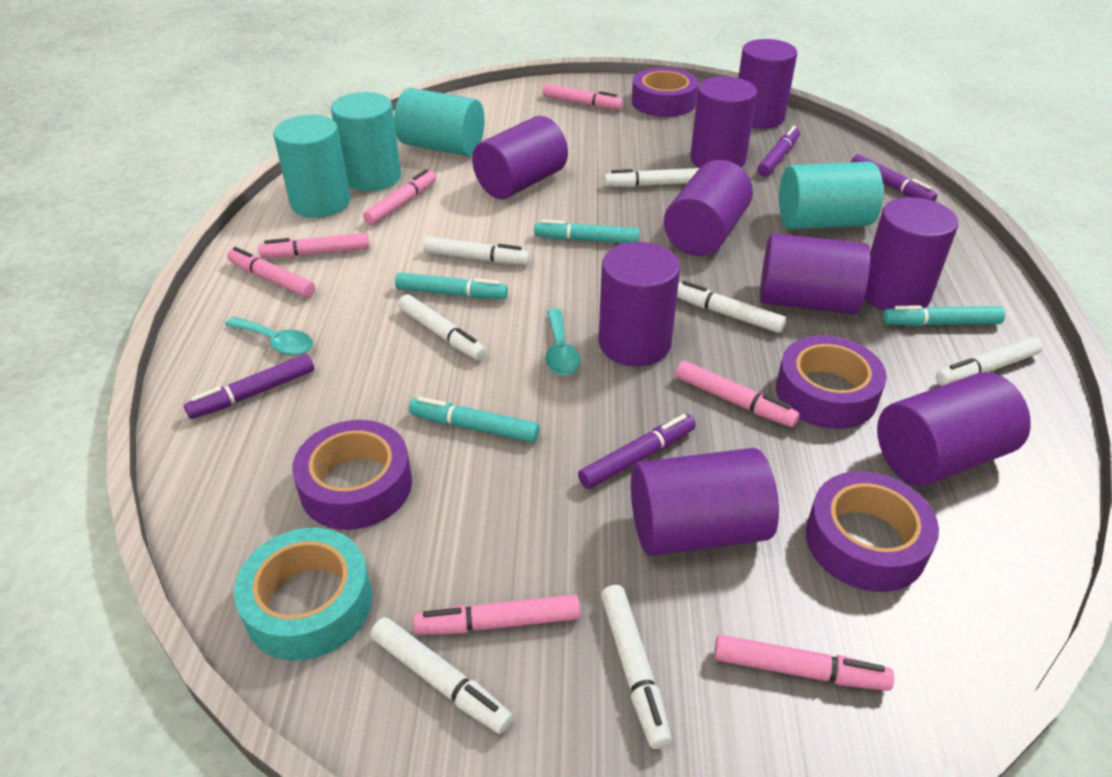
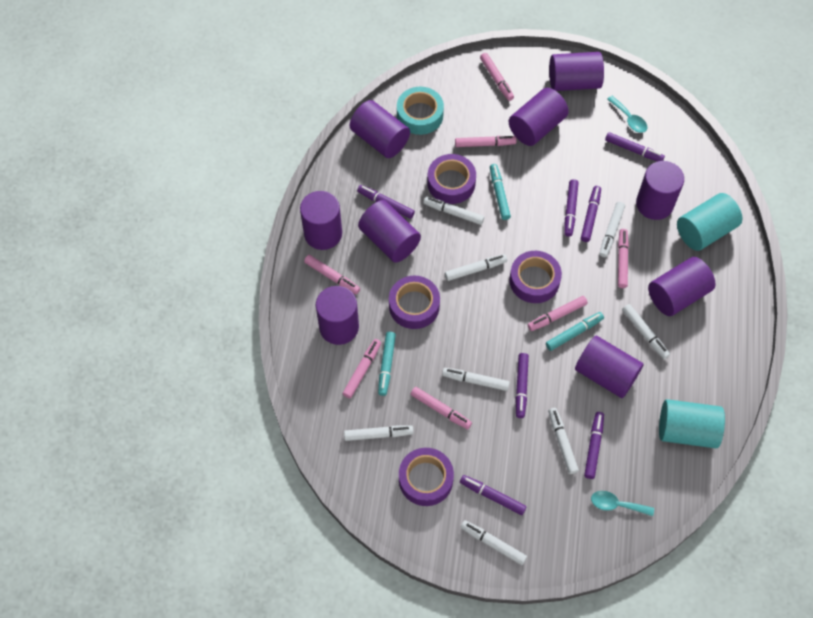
purple marker: 4 -> 7
turquoise cylinder: 4 -> 2
turquoise marker: 4 -> 3
white marker: 7 -> 8

